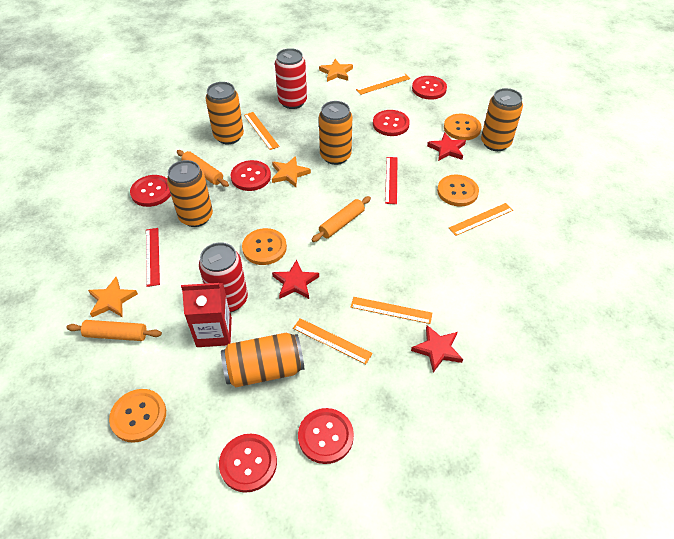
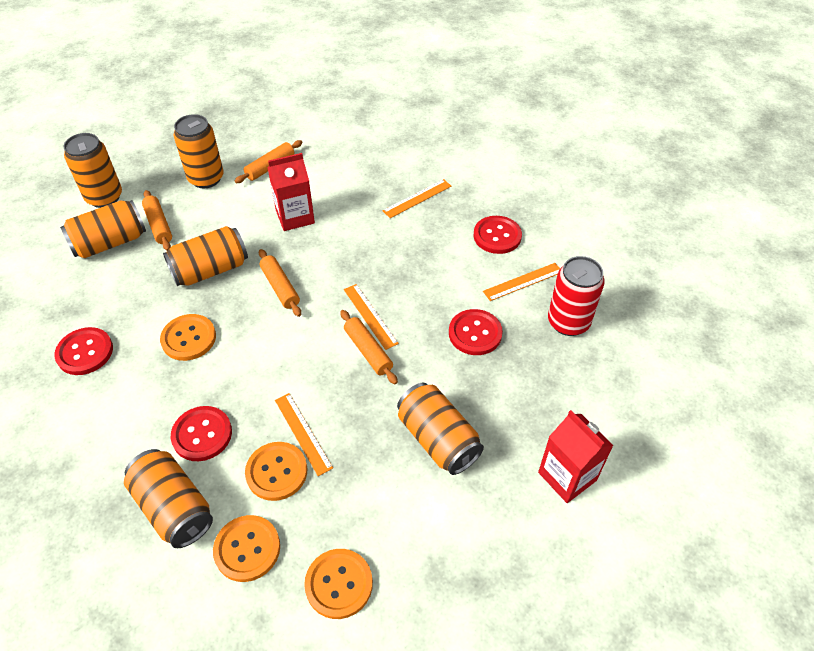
orange can: 5 -> 6
orange rolling pin: 3 -> 4
orange ruler: 5 -> 4
orange star: 3 -> 0
red button: 6 -> 4
red can: 2 -> 1
red carton: 1 -> 2
red ruler: 2 -> 0
red star: 3 -> 0

